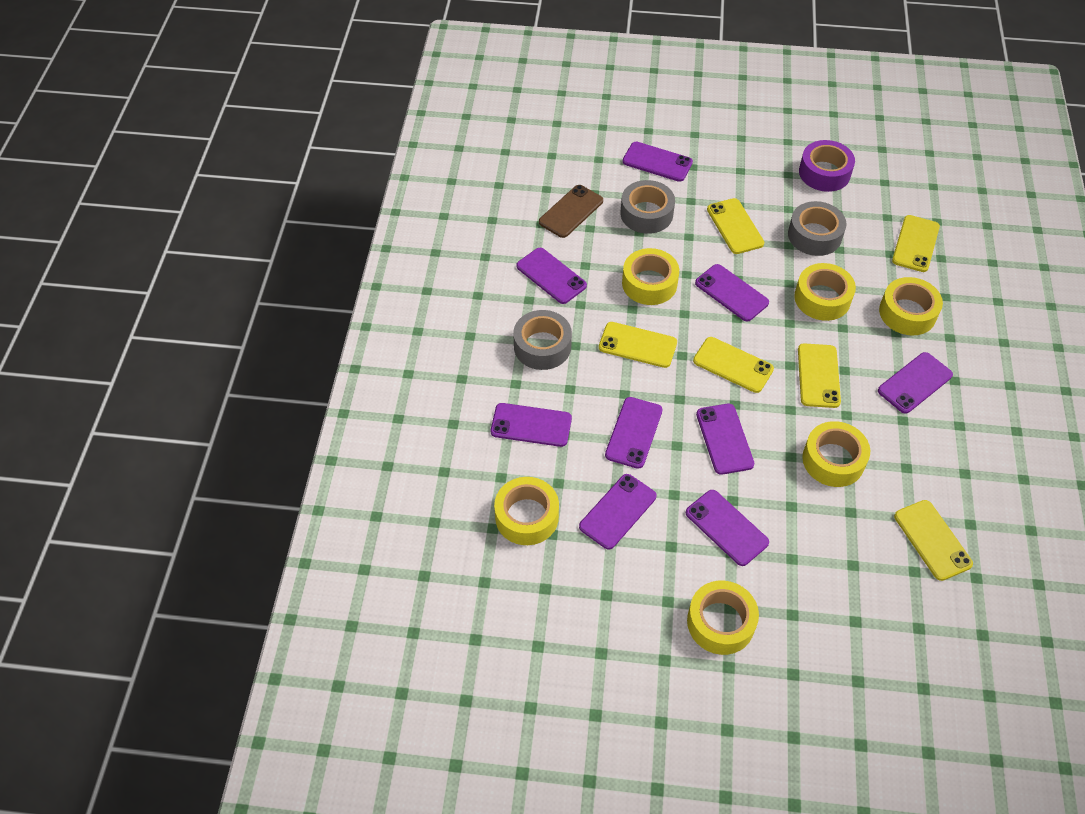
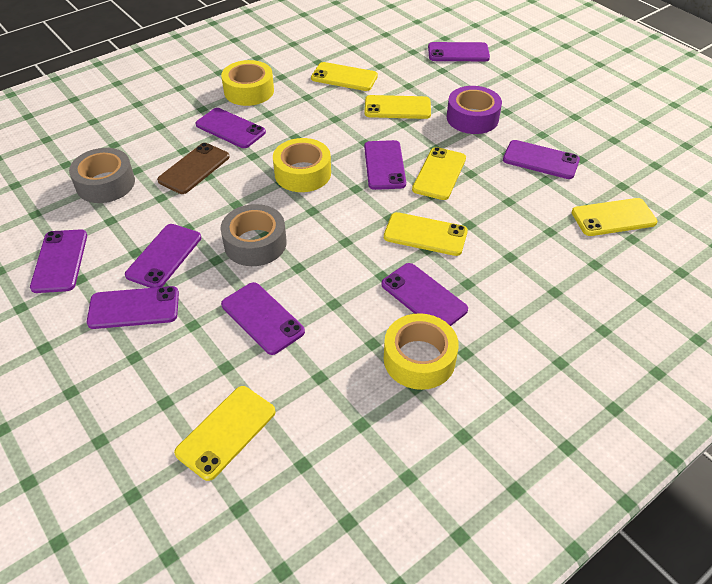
grey tape: 3 -> 2
yellow tape: 6 -> 3

